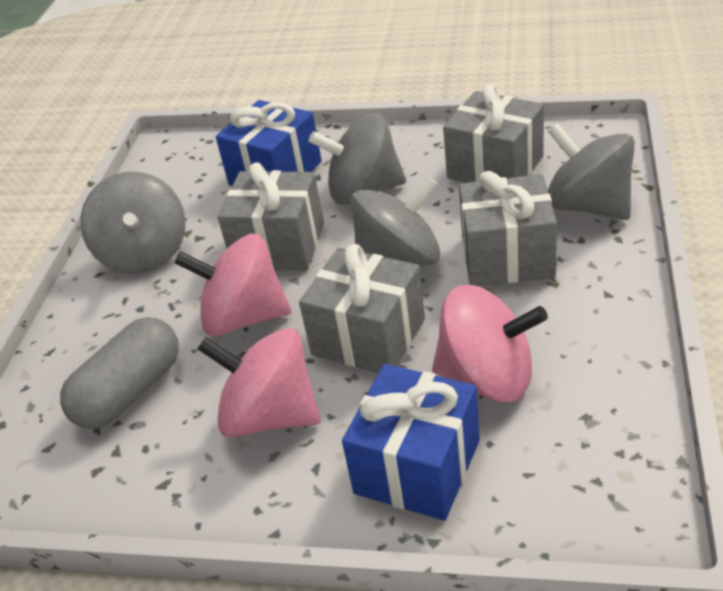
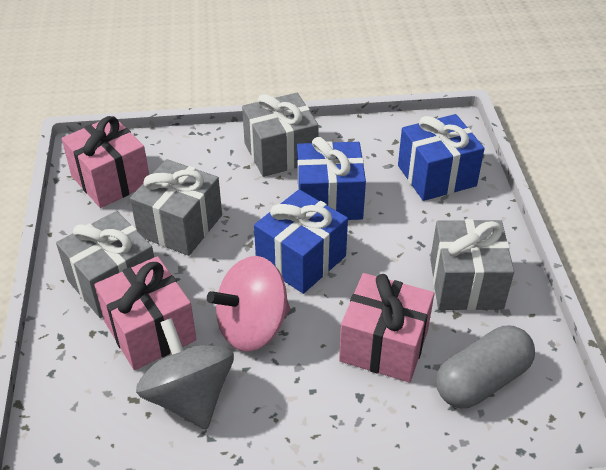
blue gift: 2 -> 3
grey spinning top: 4 -> 1
pink gift: 0 -> 3
pink spinning top: 3 -> 1

